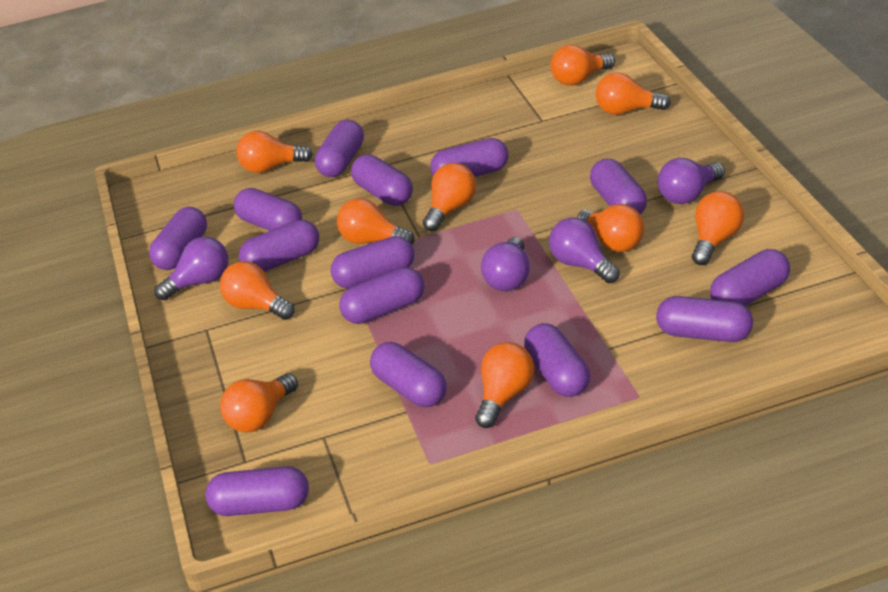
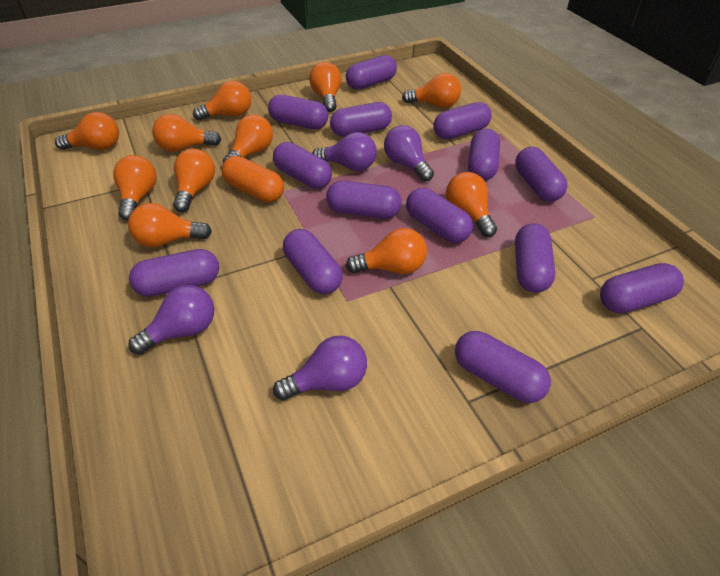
orange capsule: 0 -> 1
orange light bulb: 10 -> 11

